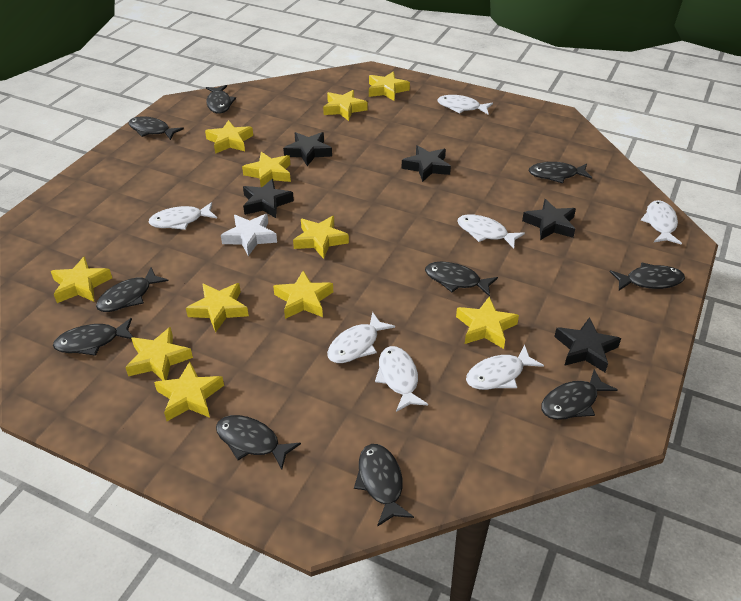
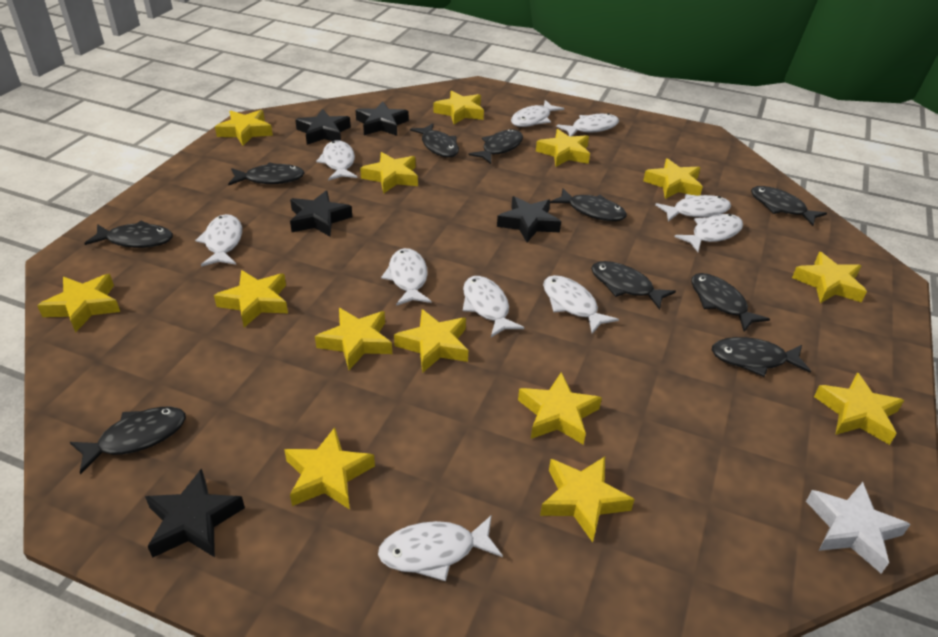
white fish: 7 -> 10
yellow star: 11 -> 14

